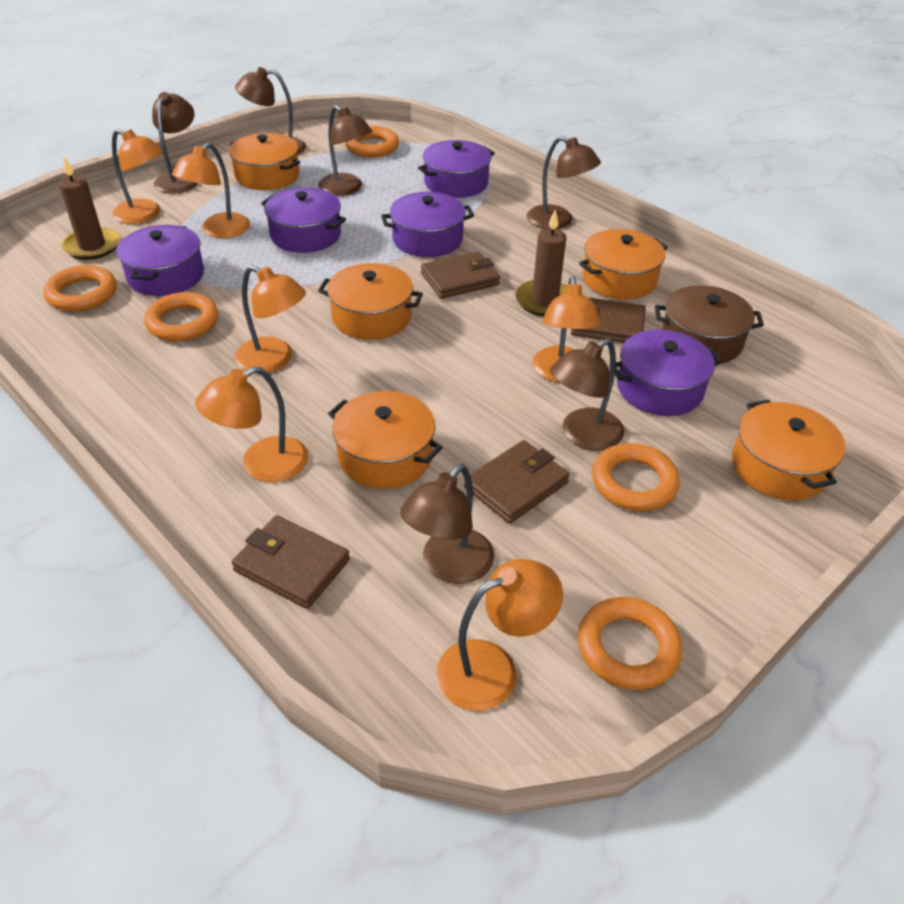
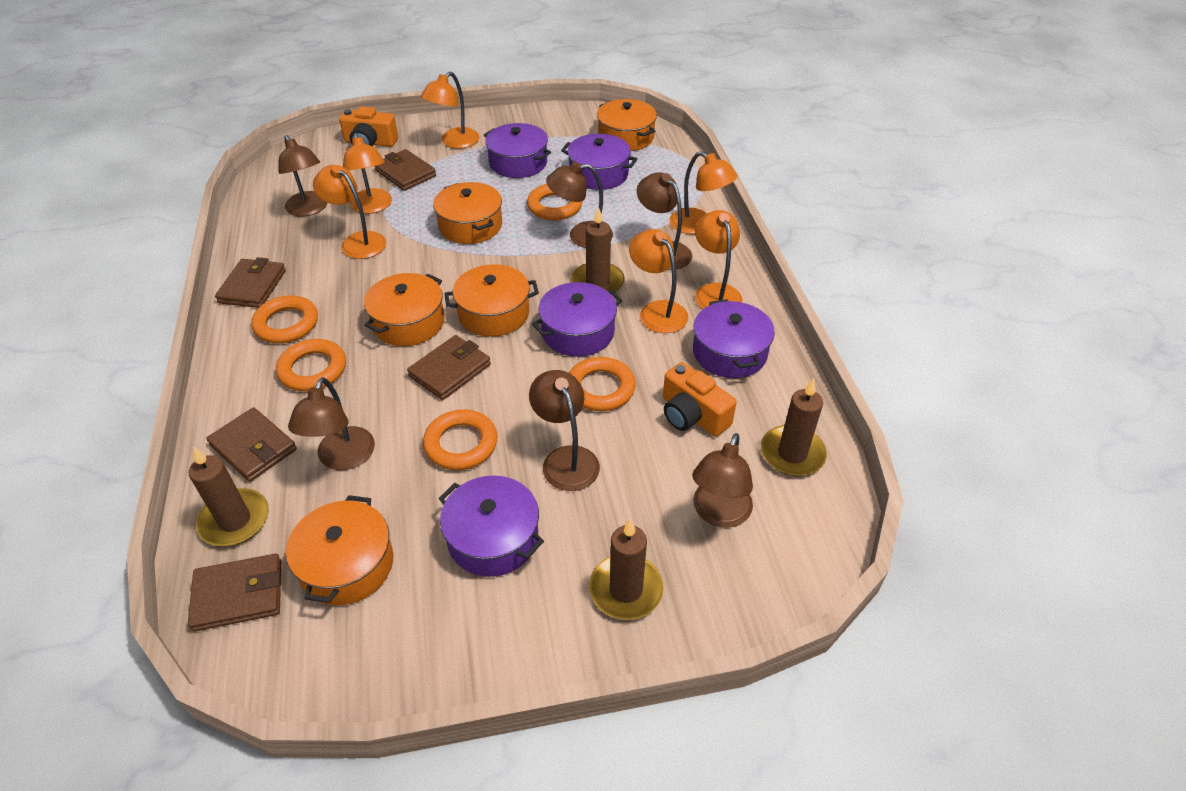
brown candle: 2 -> 4
brown pot: 1 -> 0
brown wallet: 4 -> 5
orange camera: 0 -> 2

